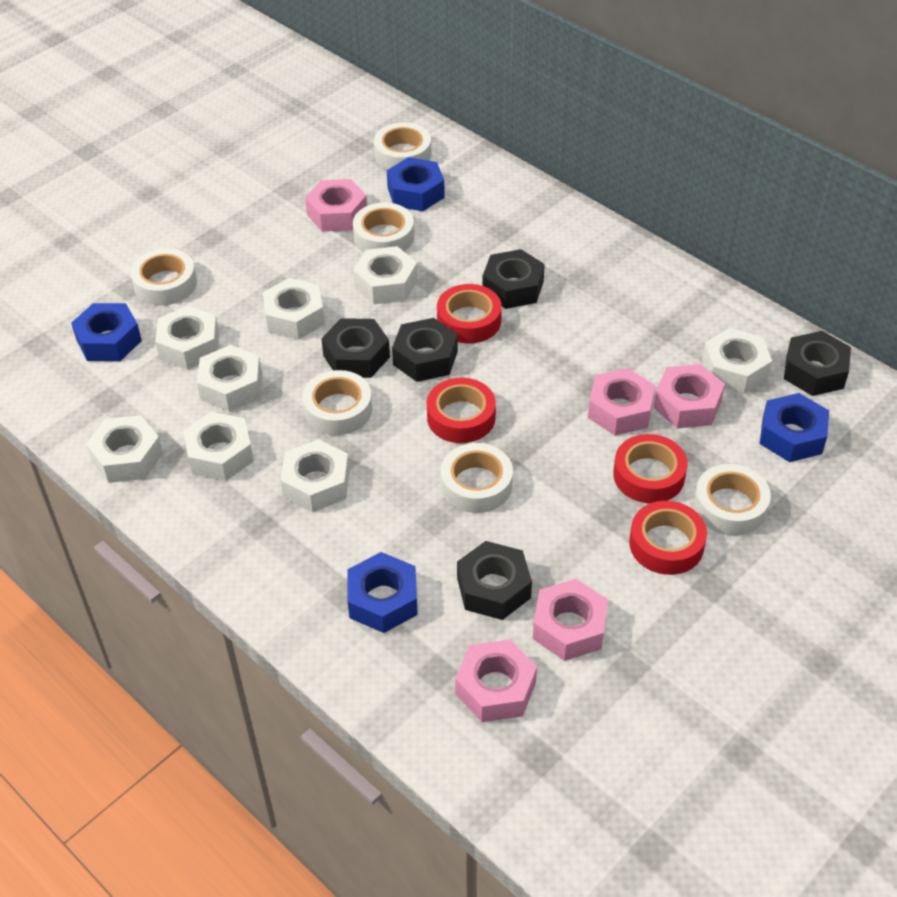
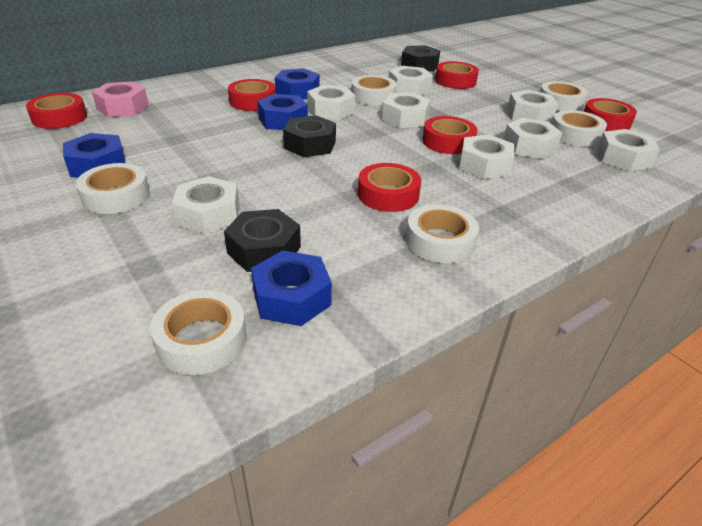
black nut: 5 -> 3
pink nut: 5 -> 1
red tape: 4 -> 6

